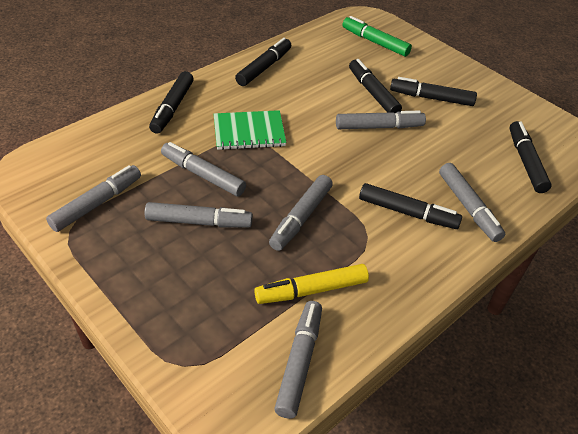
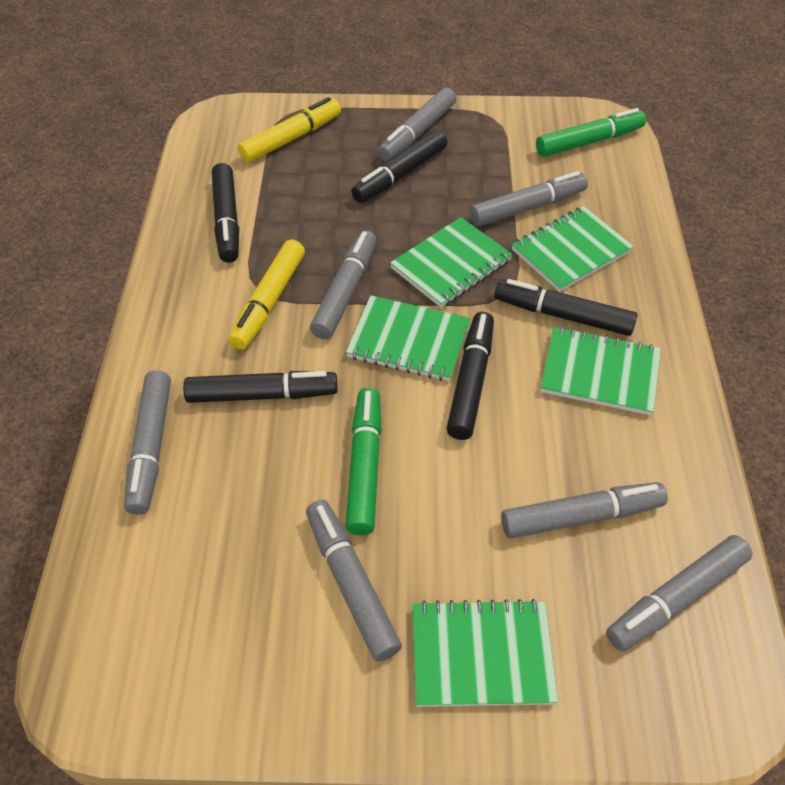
black marker: 6 -> 5
green marker: 1 -> 2
green notebook: 1 -> 5
yellow marker: 1 -> 2

